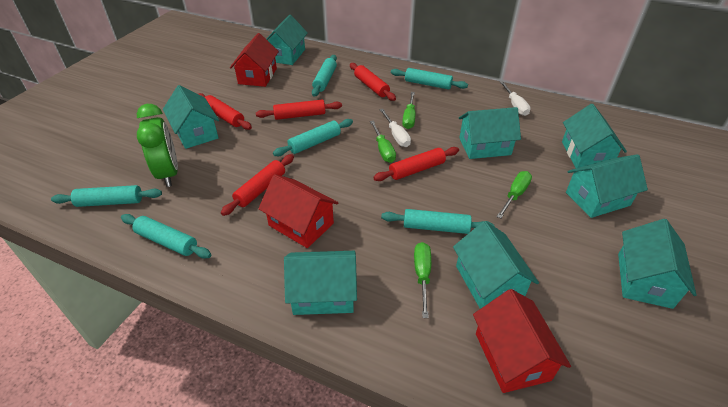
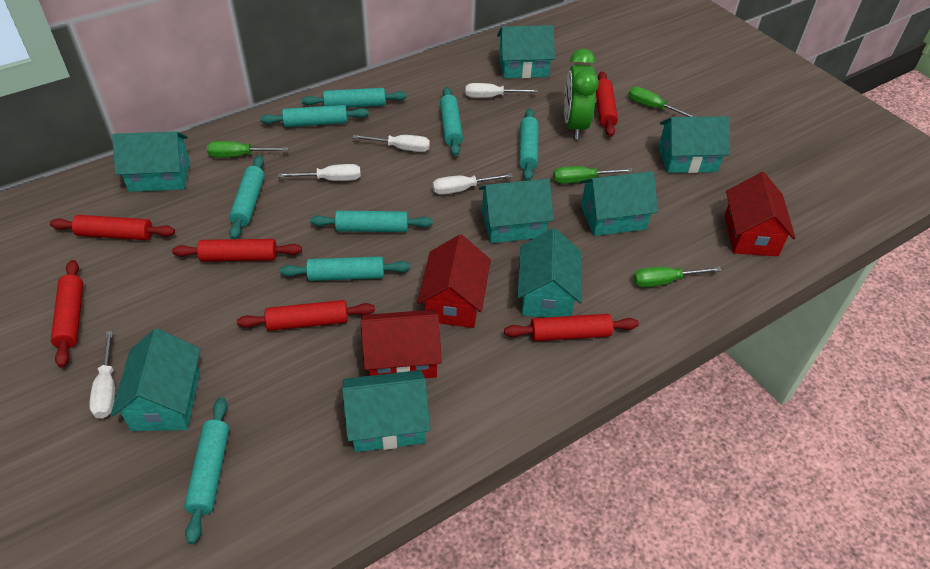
red rolling pin: 5 -> 6
turquoise rolling pin: 6 -> 8
white screwdriver: 2 -> 5

